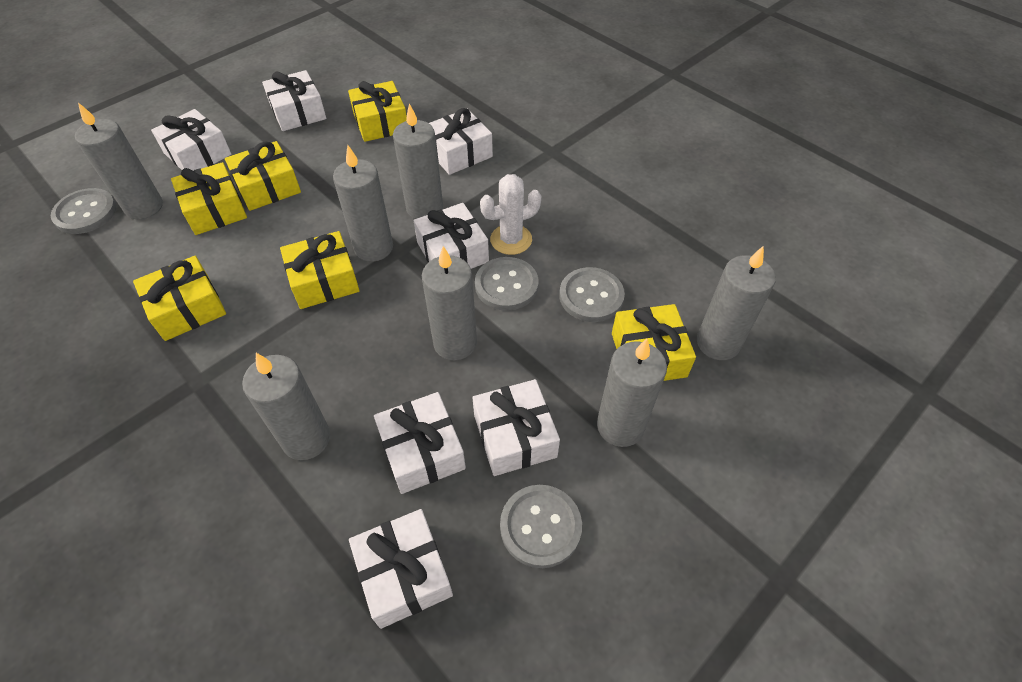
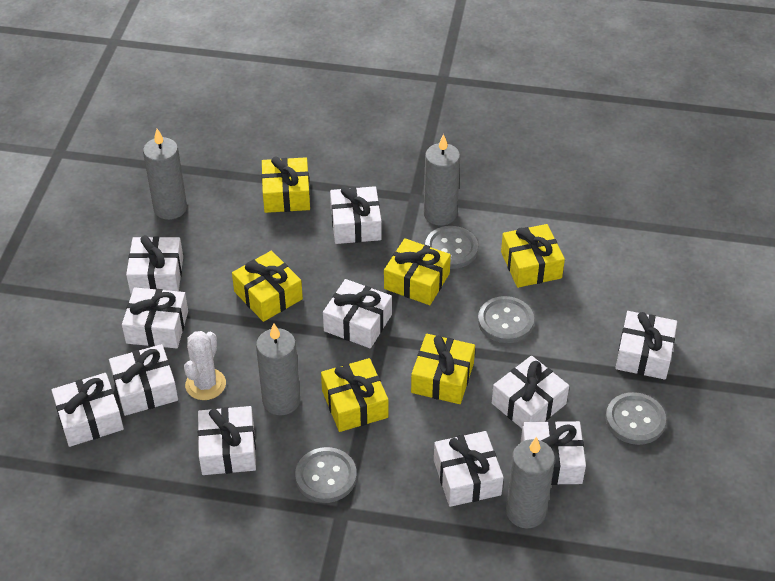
grey candle: 7 -> 4
white gift: 7 -> 11

